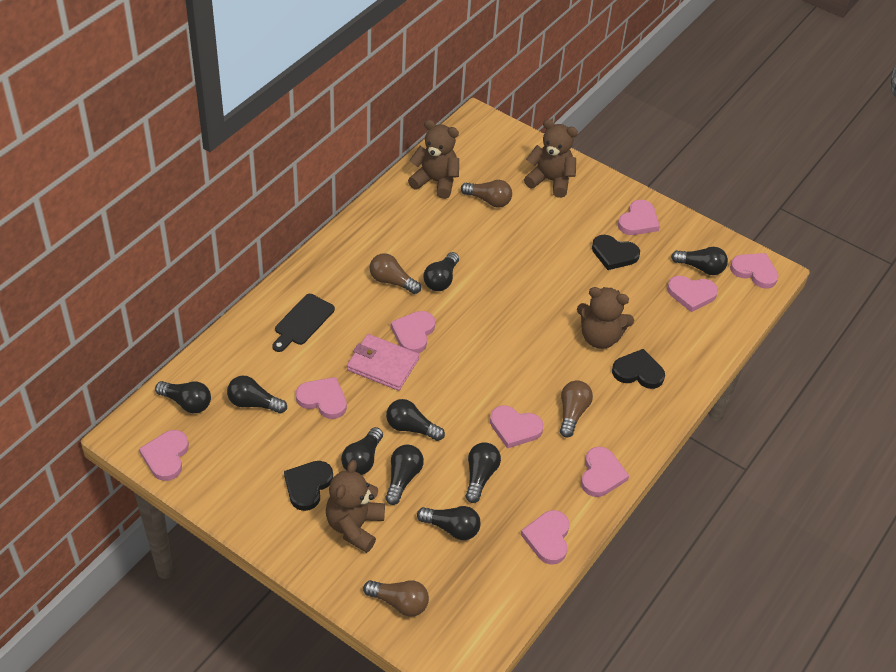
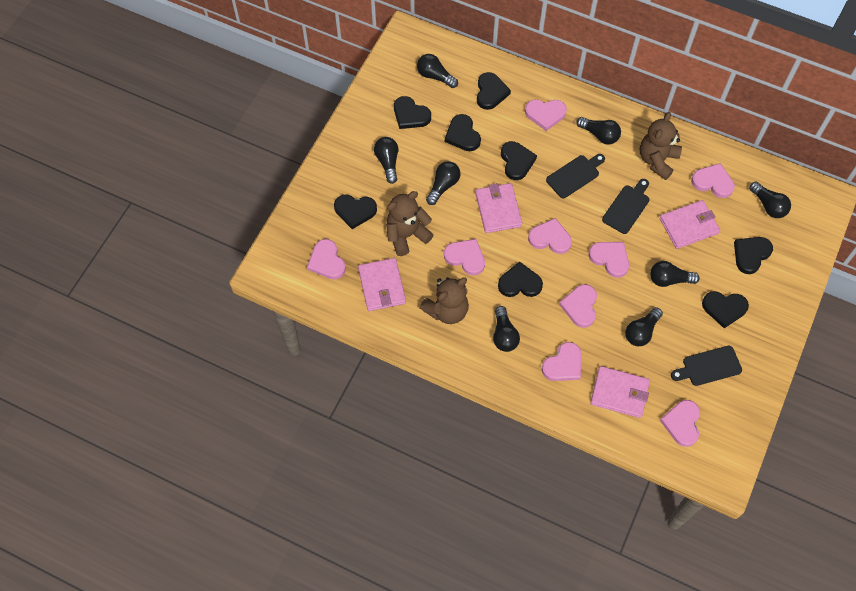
black cutting board: 1 -> 3
black heart: 3 -> 8
black light bulb: 9 -> 8
brown light bulb: 4 -> 0
brown teddy bear: 4 -> 3
pink wallet: 1 -> 4

